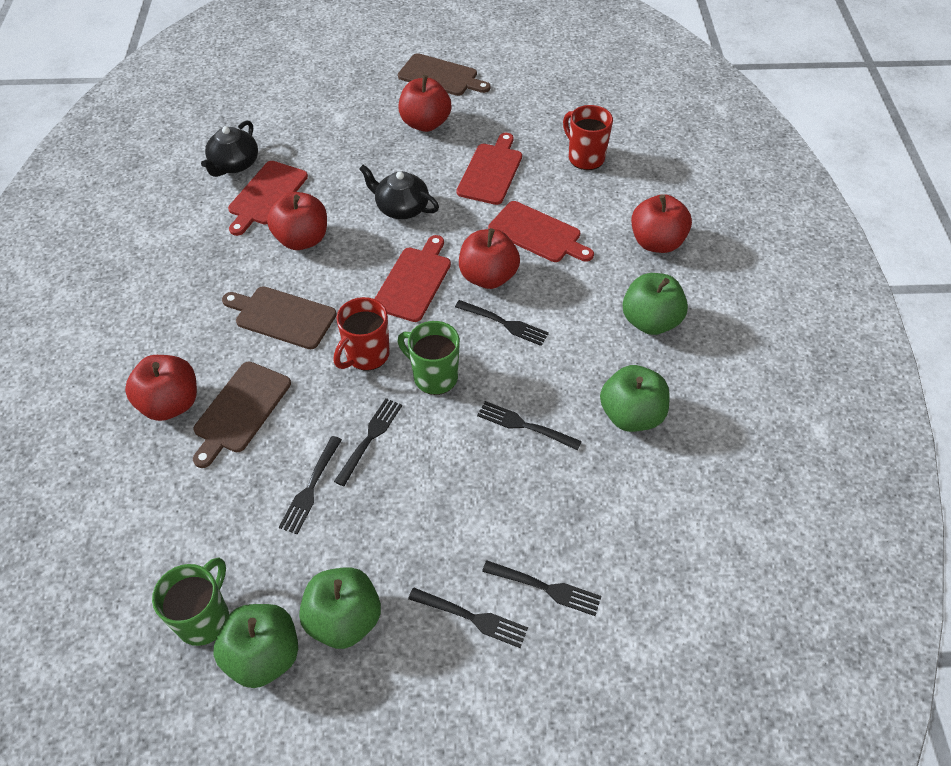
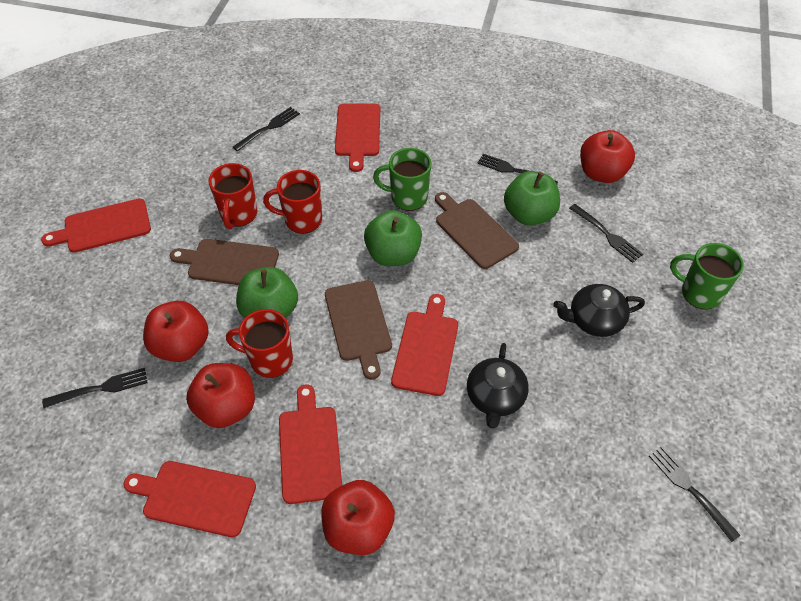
black fork: 6 -> 5
green apple: 4 -> 3
red apple: 5 -> 4
red cutting board: 4 -> 5
red mug: 2 -> 3

